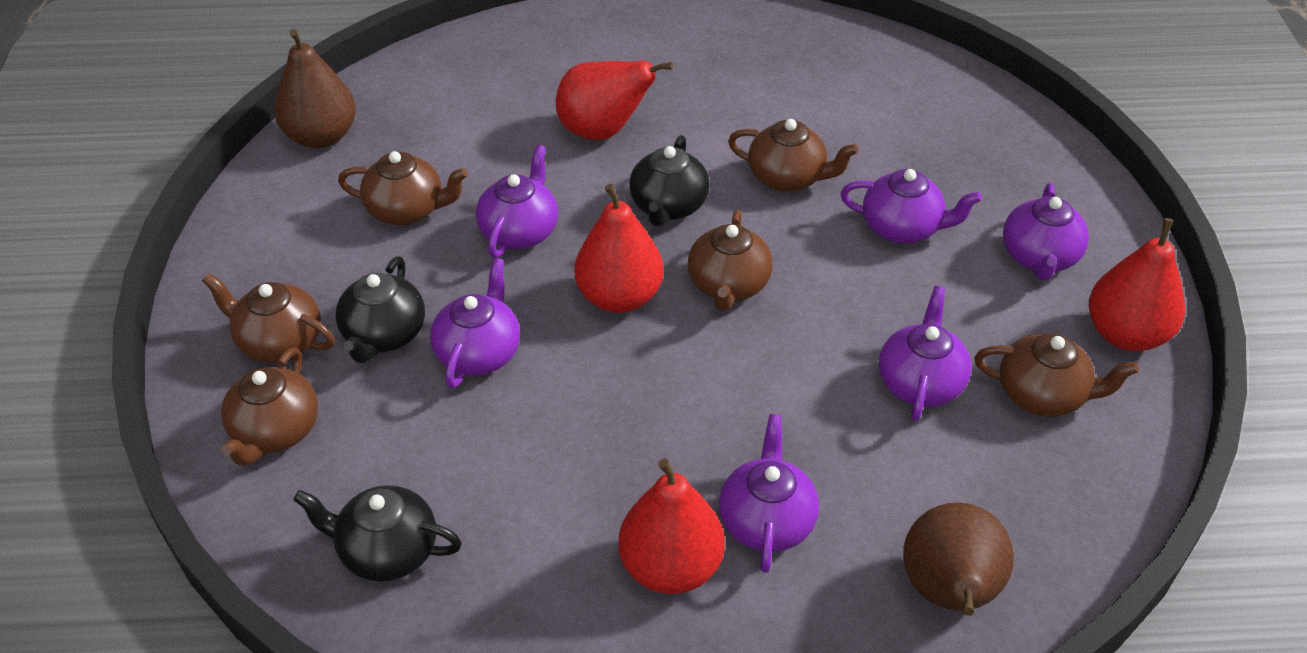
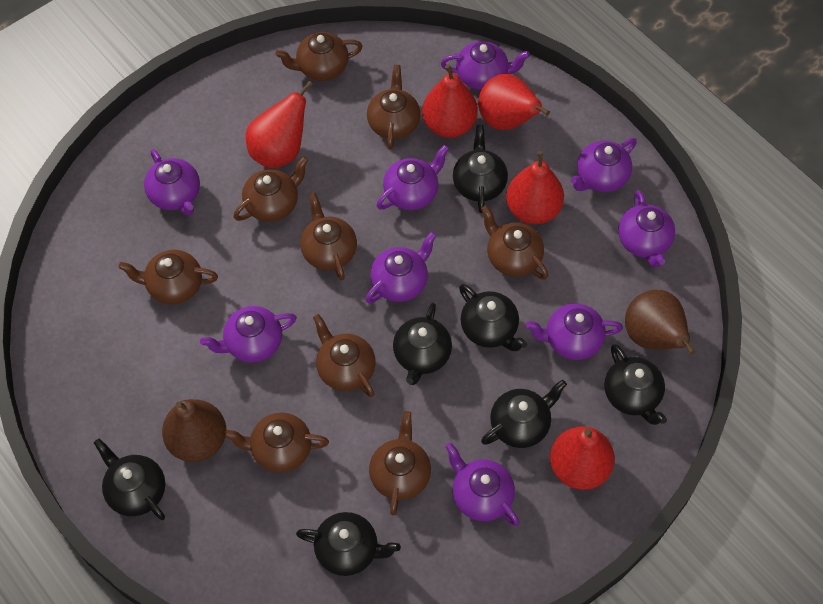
black teapot: 3 -> 7
brown teapot: 6 -> 9
purple teapot: 6 -> 9
red pear: 4 -> 5

